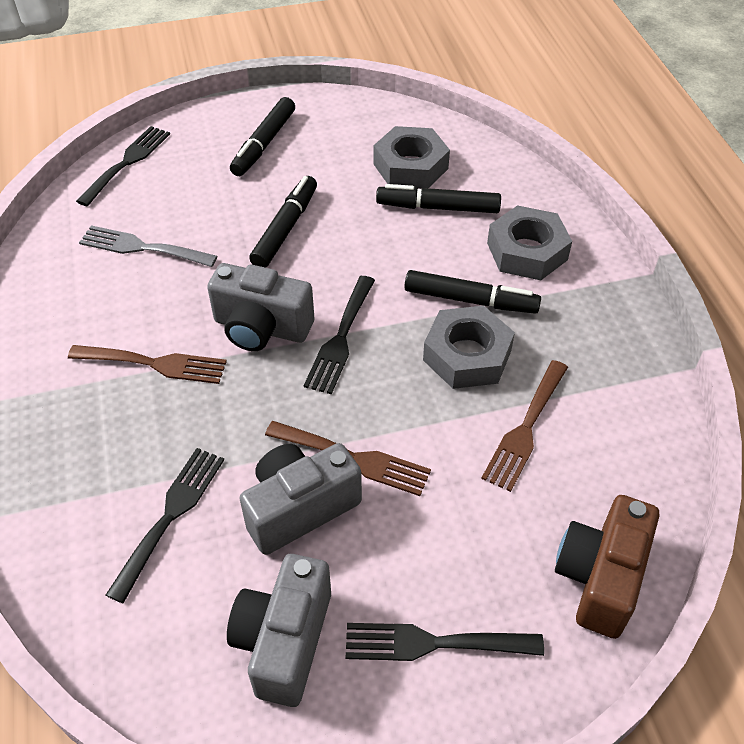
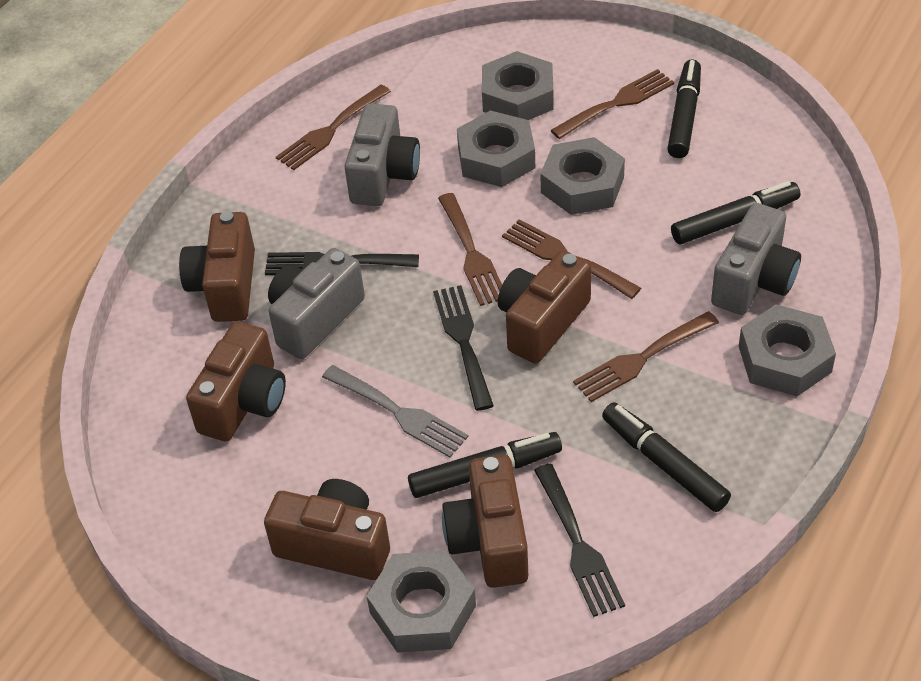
black fork: 4 -> 3
brown camera: 1 -> 5
brown fork: 3 -> 5
grey nut: 3 -> 5

